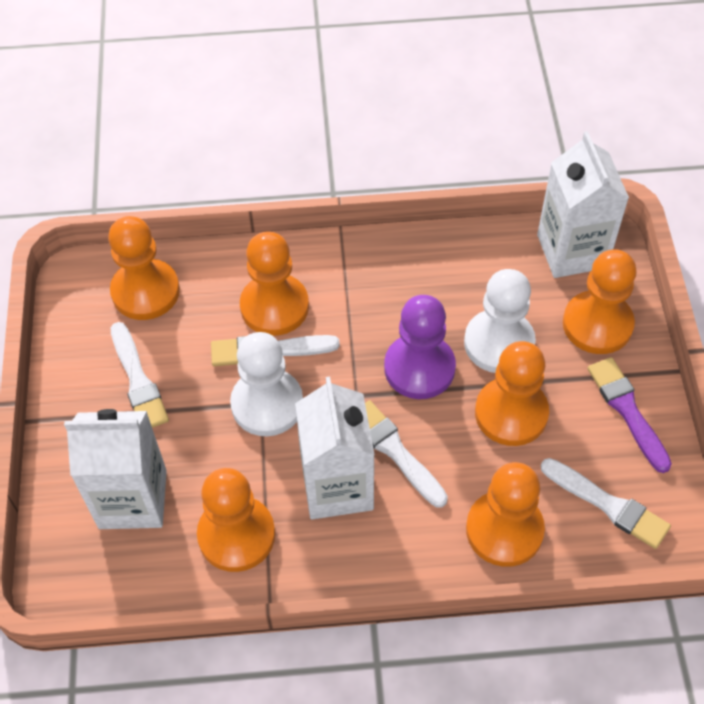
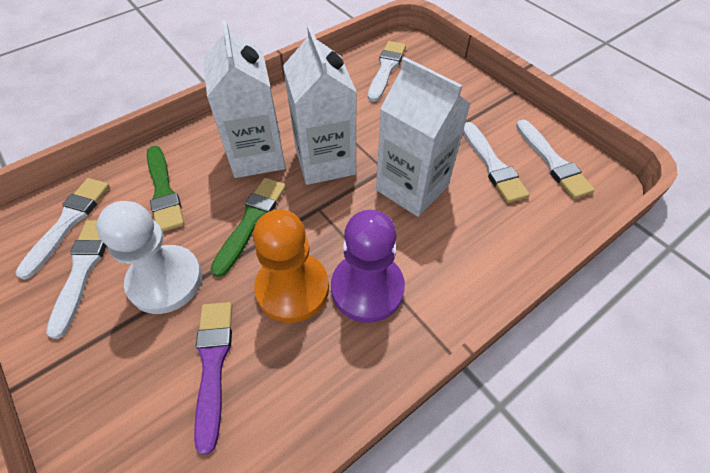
green brush: 0 -> 2
orange pawn: 6 -> 1
white brush: 4 -> 5
white pawn: 2 -> 1

